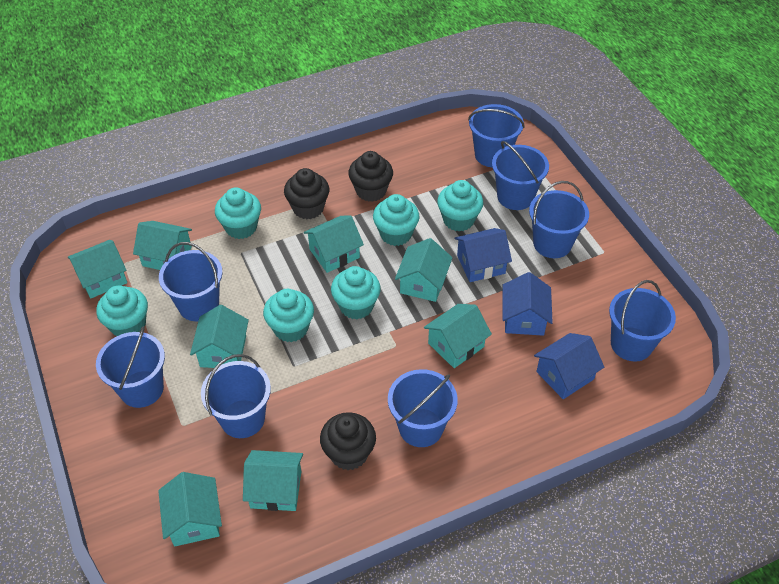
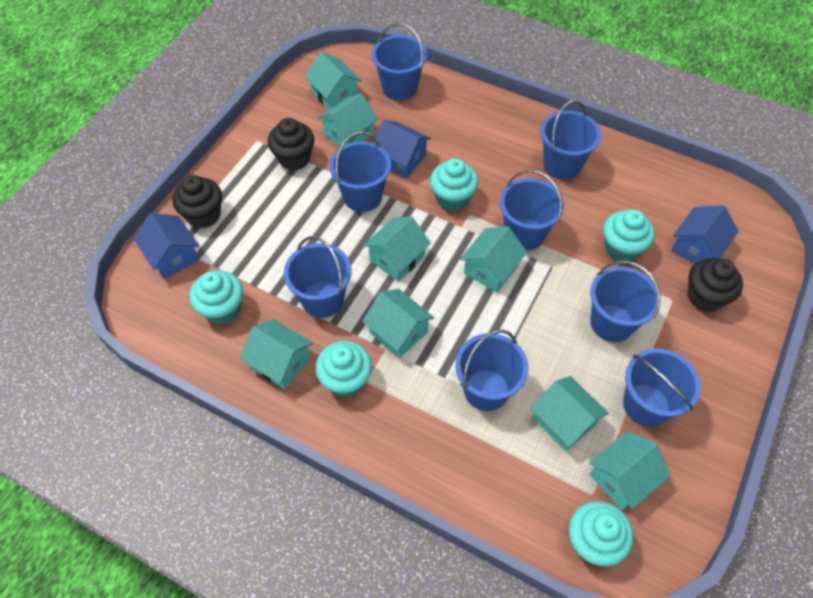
turquoise cupcake: 6 -> 5

